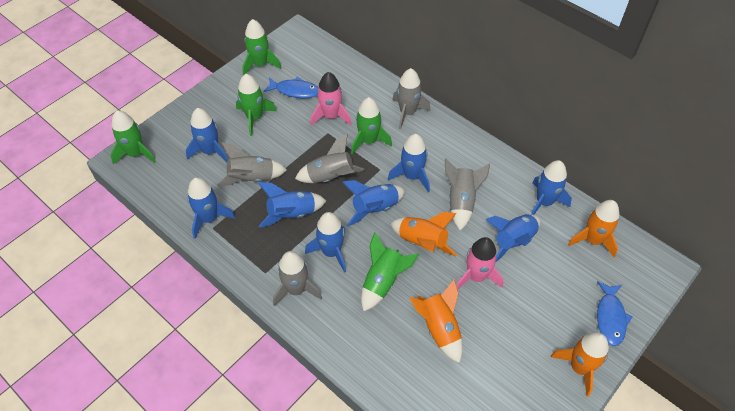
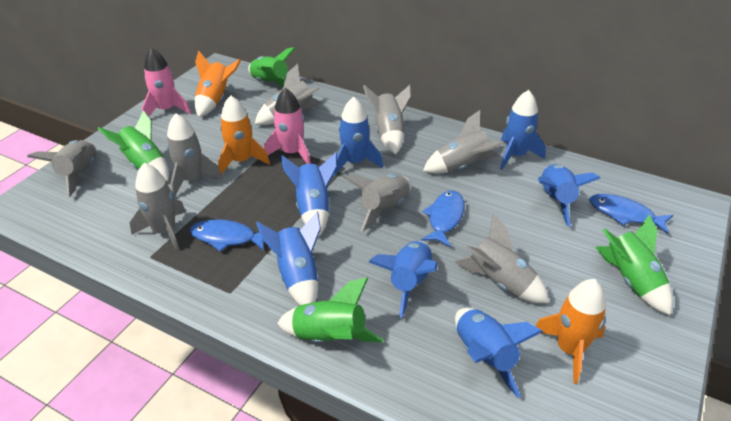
blue fish: 2 -> 3
blue rocket: 8 -> 7
green rocket: 5 -> 4
grey rocket: 5 -> 8
orange rocket: 4 -> 3

